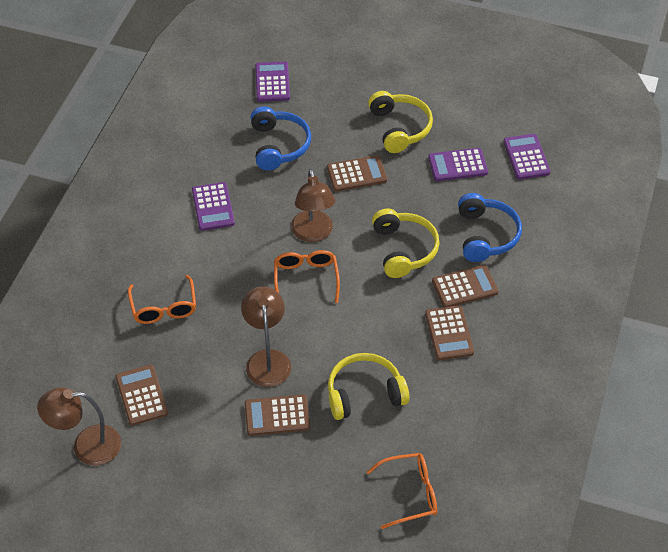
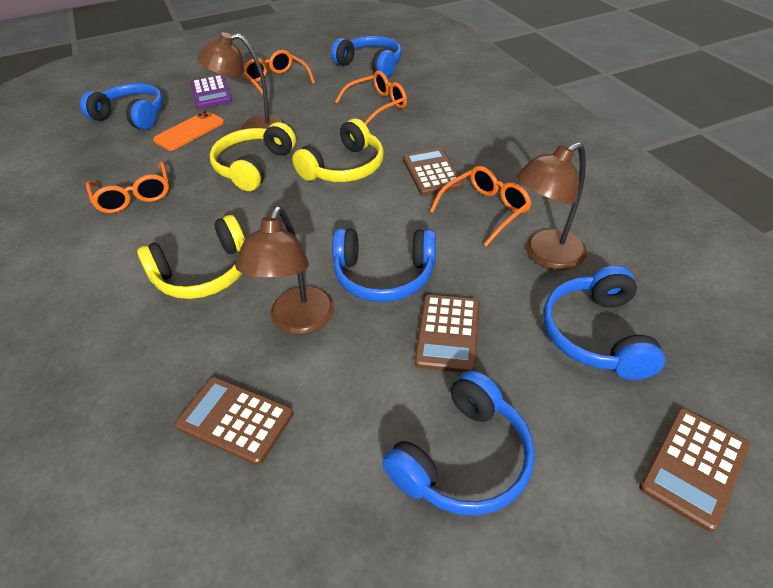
blue headphones: 2 -> 5
brown calculator: 5 -> 4
orange glasses: 3 -> 4
orange phone: 0 -> 1
purple calculator: 4 -> 1

